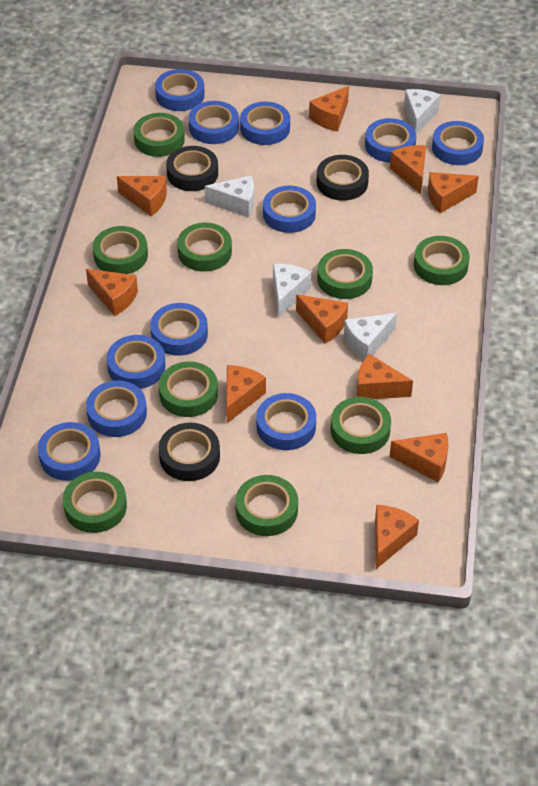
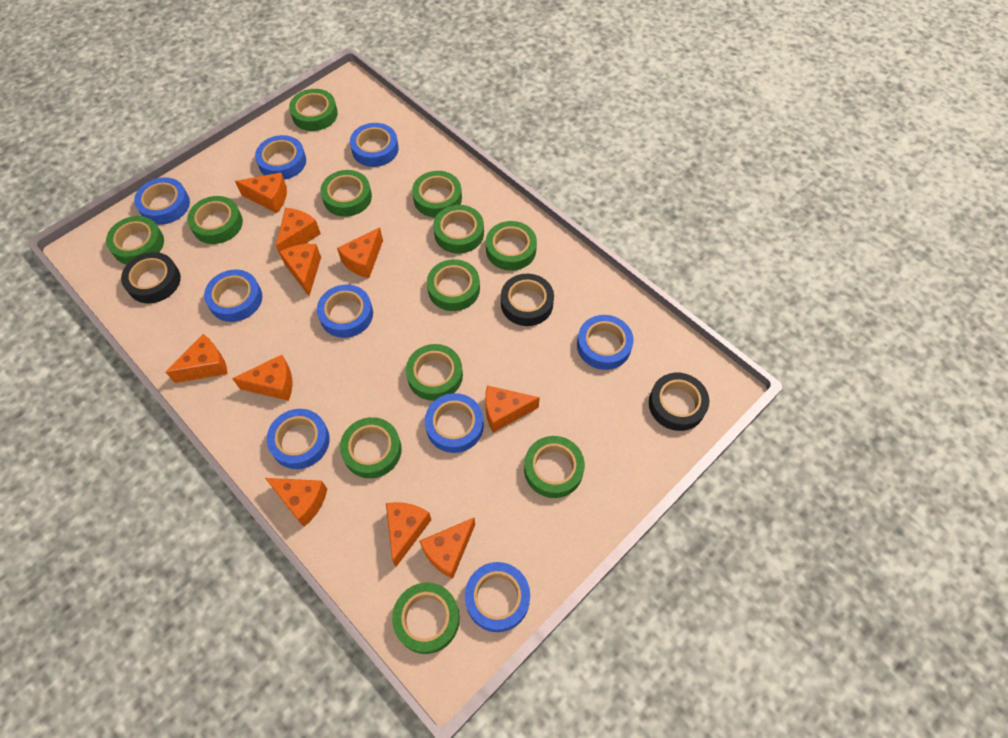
blue tape: 11 -> 9
green tape: 9 -> 12
white cheese: 4 -> 0

